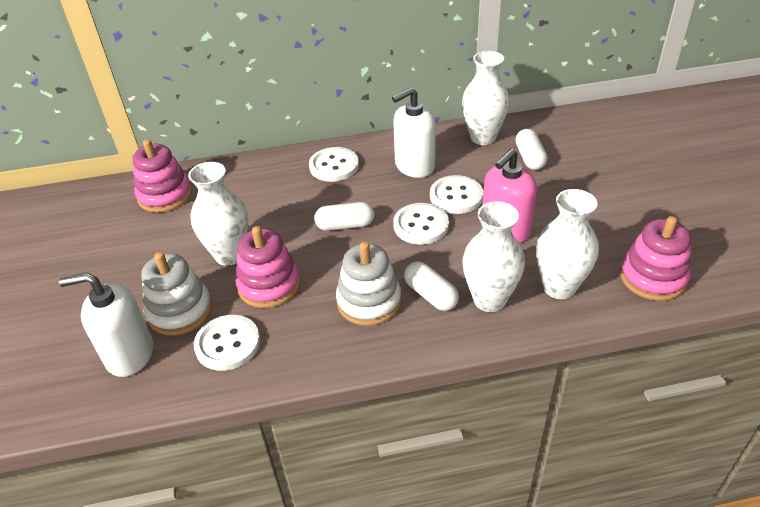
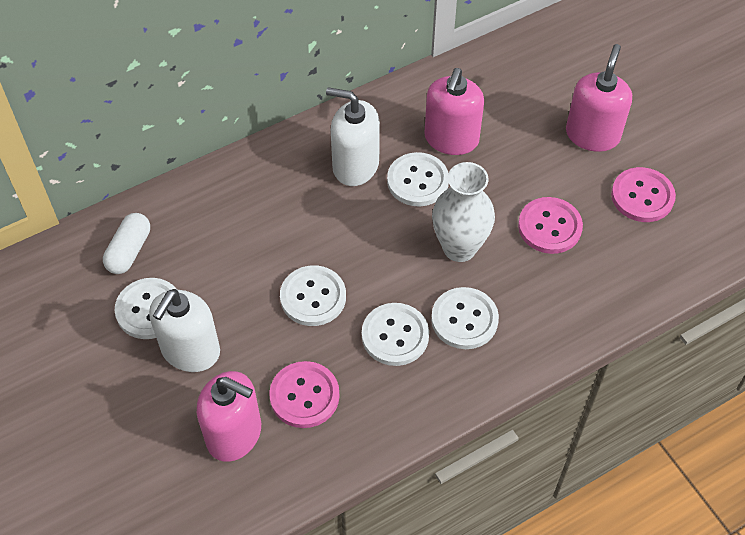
pink button: 0 -> 3
pink soap dispenser: 1 -> 3
pink stacking toy: 3 -> 0
white button: 4 -> 5
white capsule: 3 -> 1
white stacking toy: 2 -> 0
white vase: 4 -> 1

